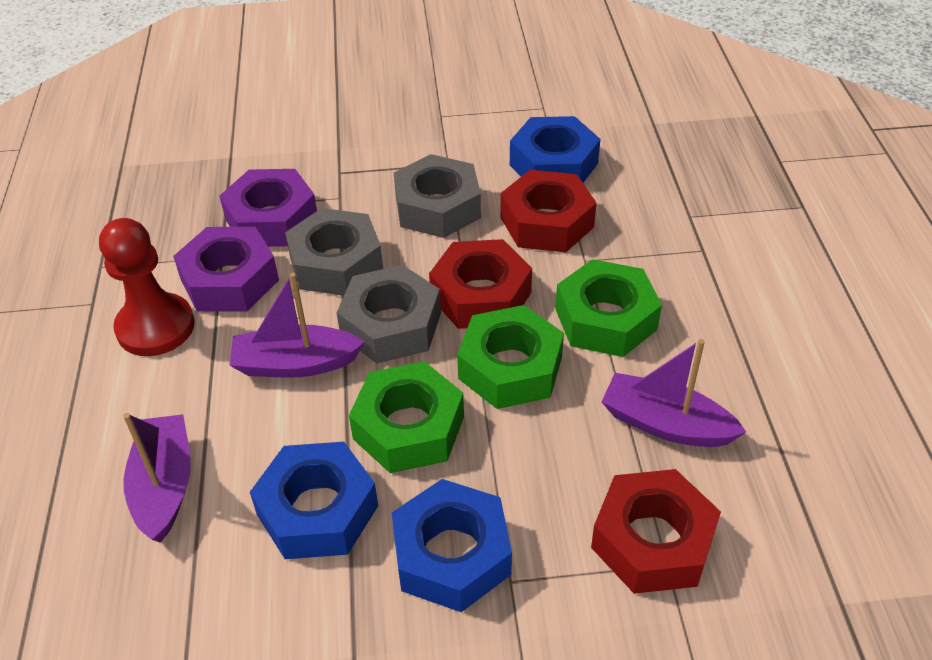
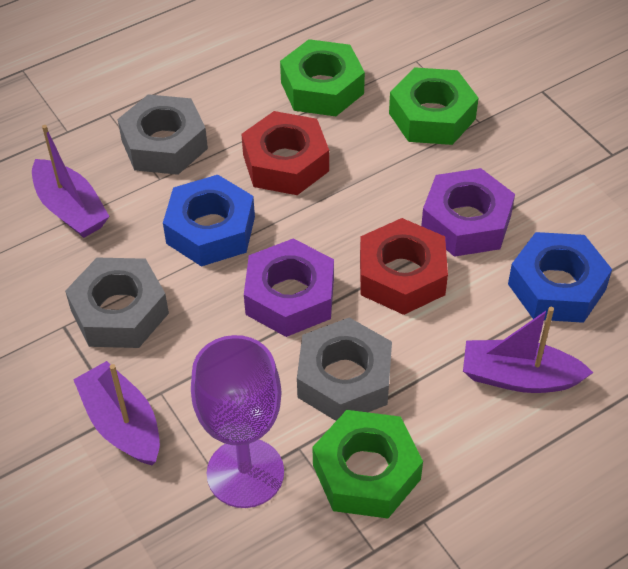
blue nut: 3 -> 2
purple goblet: 0 -> 1
red nut: 3 -> 2
red pawn: 1 -> 0

